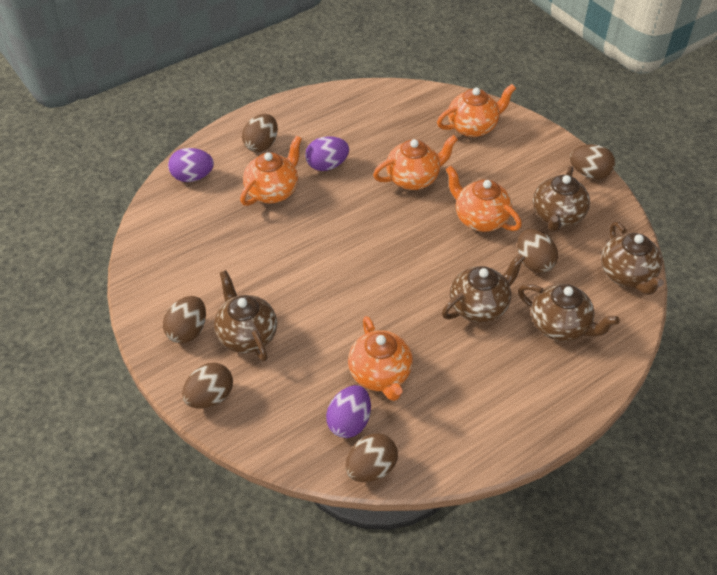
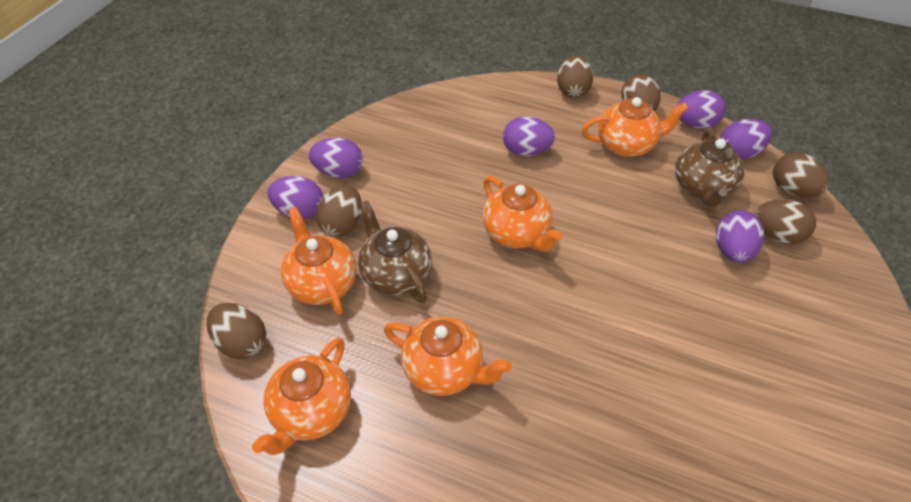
brown teapot: 5 -> 2
purple egg: 3 -> 6

